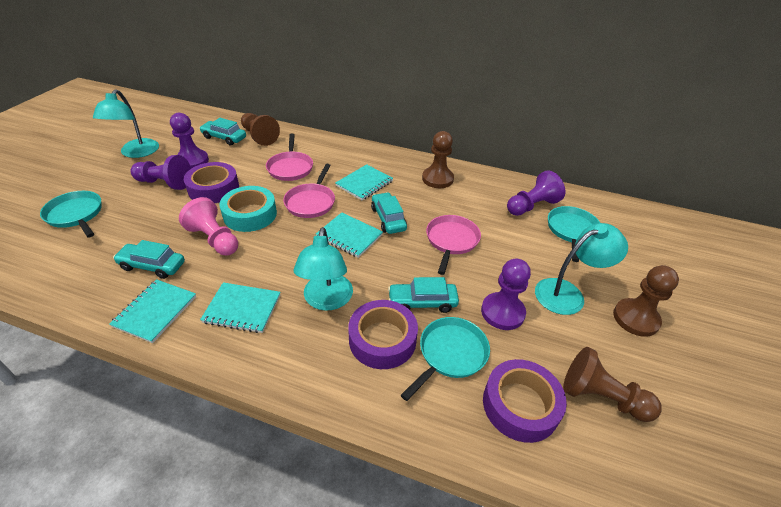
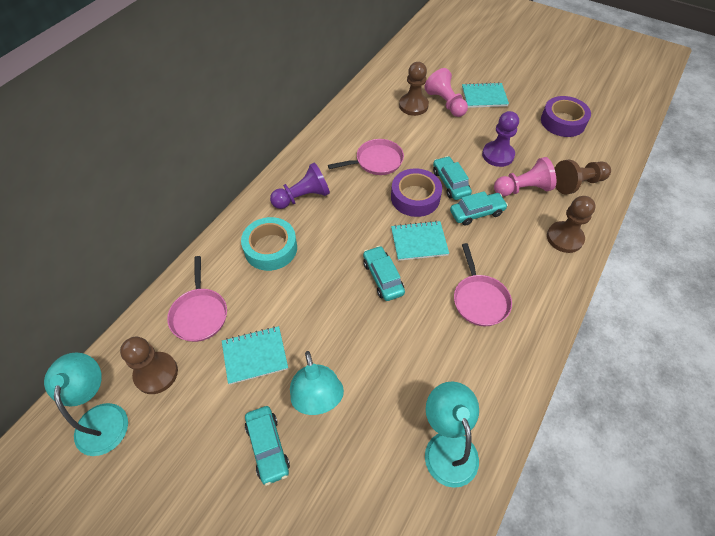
pink pawn: 1 -> 2
purple pawn: 4 -> 2
purple tape: 3 -> 2
turquoise notebook: 4 -> 3
turquoise pan: 3 -> 0

